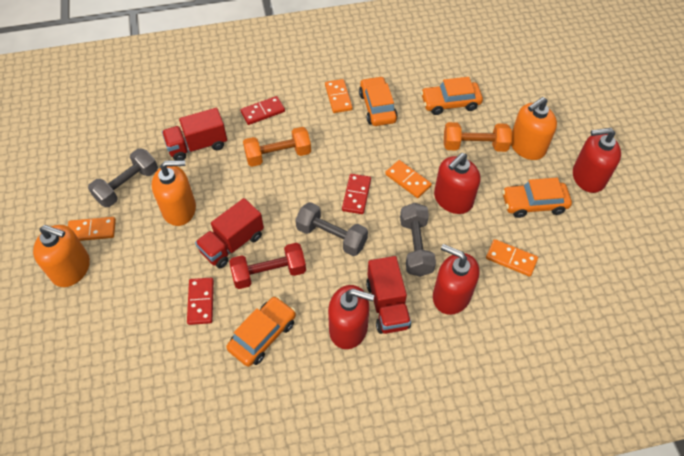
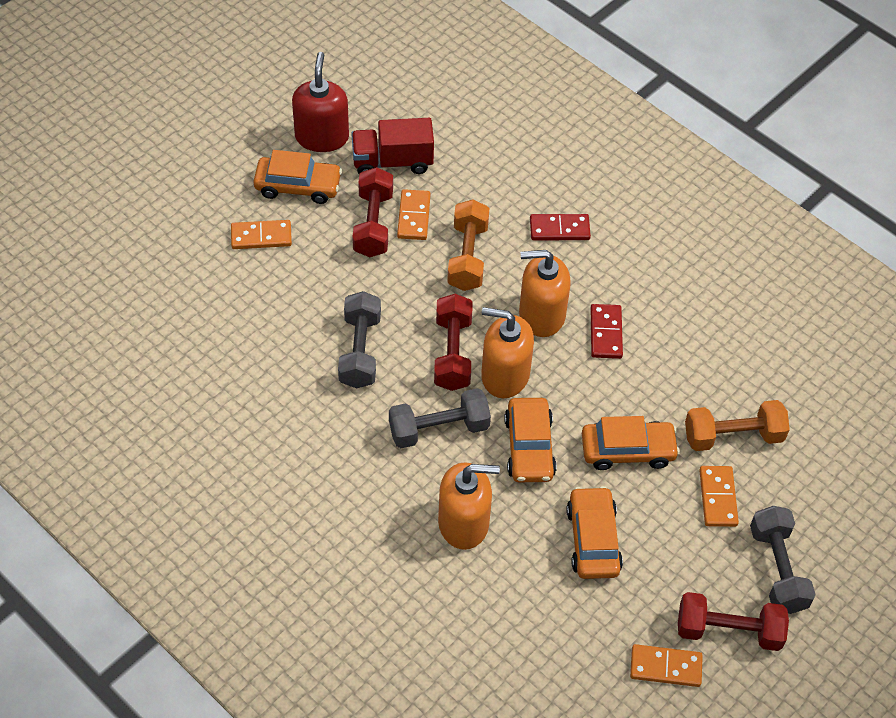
red domino: 3 -> 2
red dumbbell: 1 -> 3
red soap dispenser: 4 -> 1
red truck: 3 -> 1

